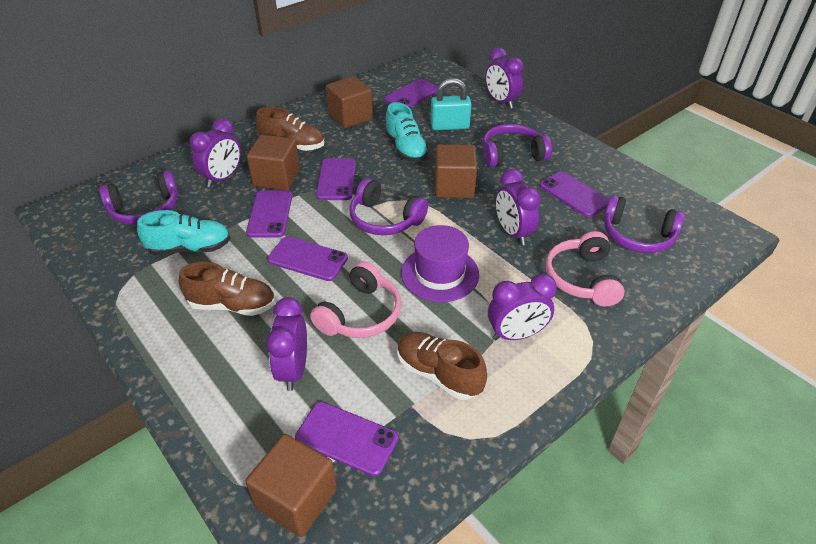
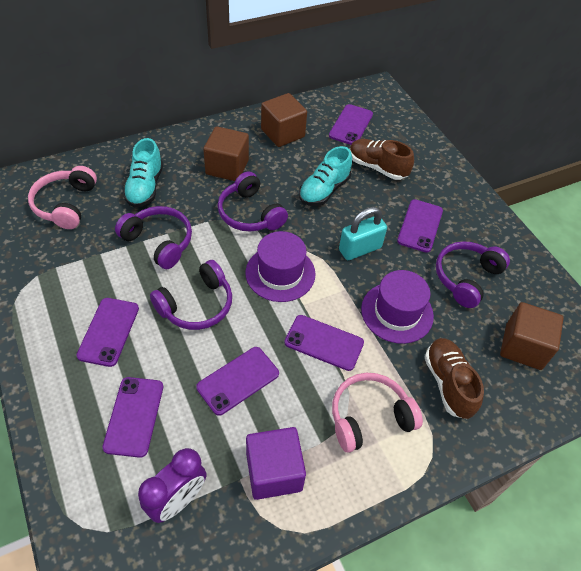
brown cube: 4 -> 3
brown shoe: 3 -> 2
purple clock: 5 -> 1
purple cube: 0 -> 1
purple hat: 1 -> 2

